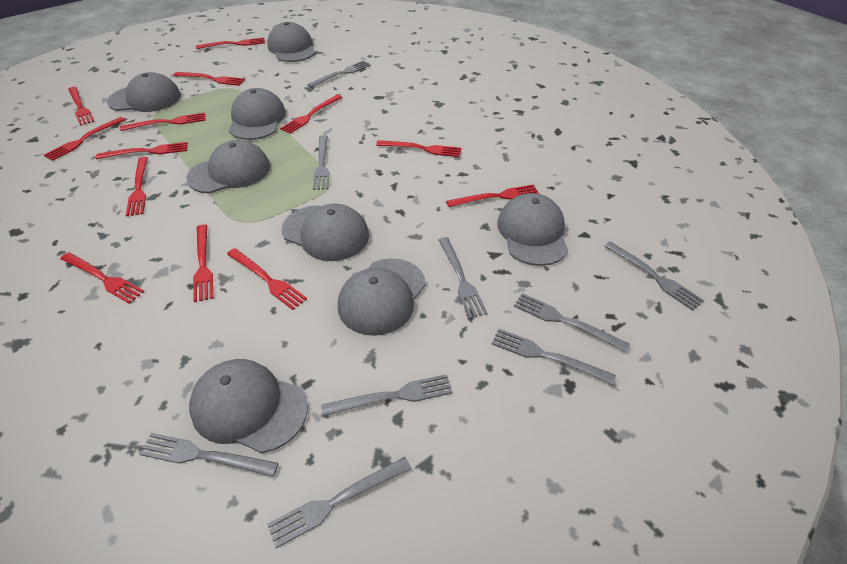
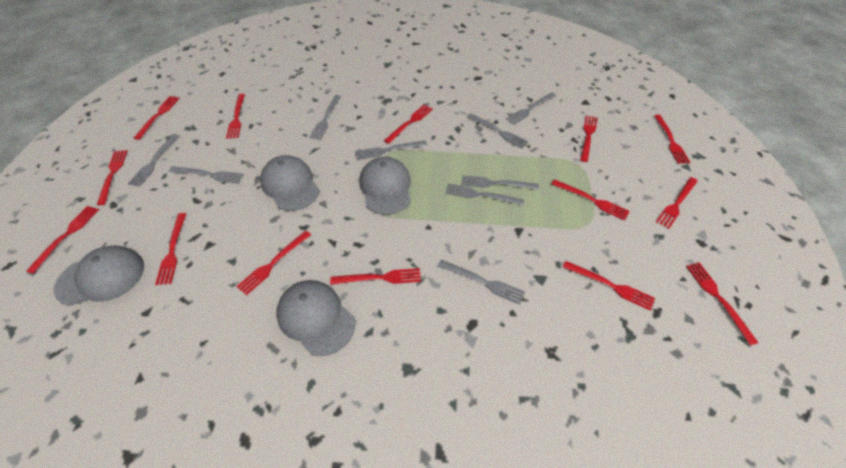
grey cap: 8 -> 4
red fork: 13 -> 14

